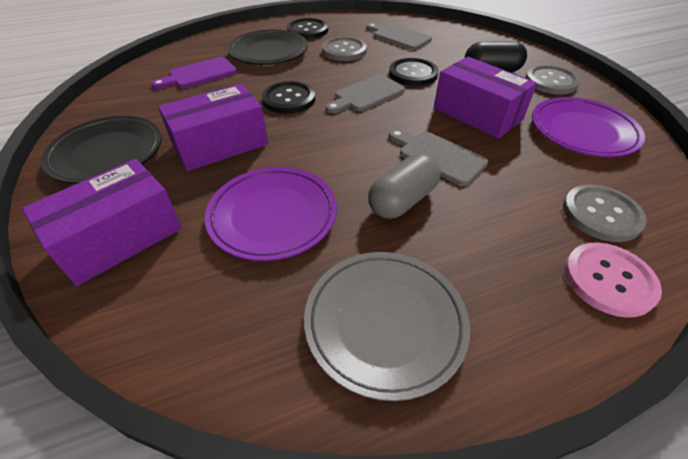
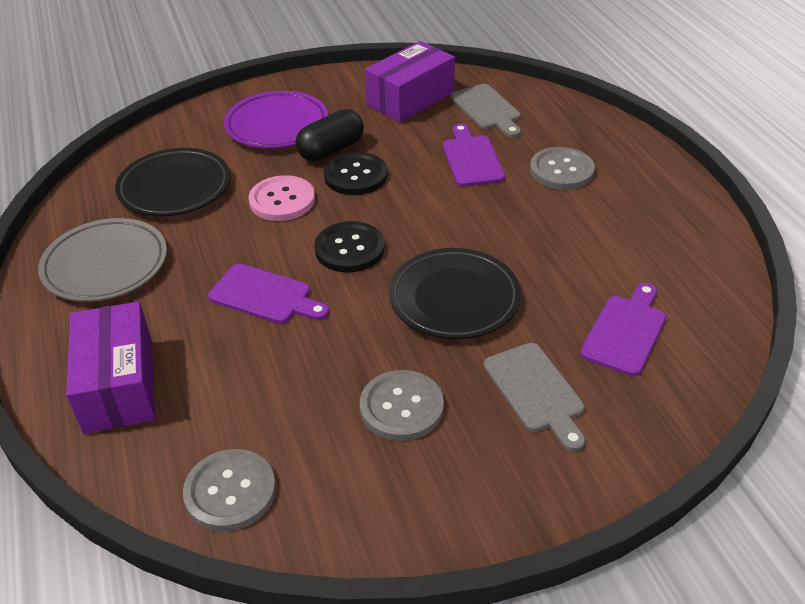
black button: 3 -> 2
grey capsule: 1 -> 0
grey cutting board: 3 -> 2
purple box: 3 -> 2
purple cutting board: 1 -> 3
purple plate: 2 -> 1

